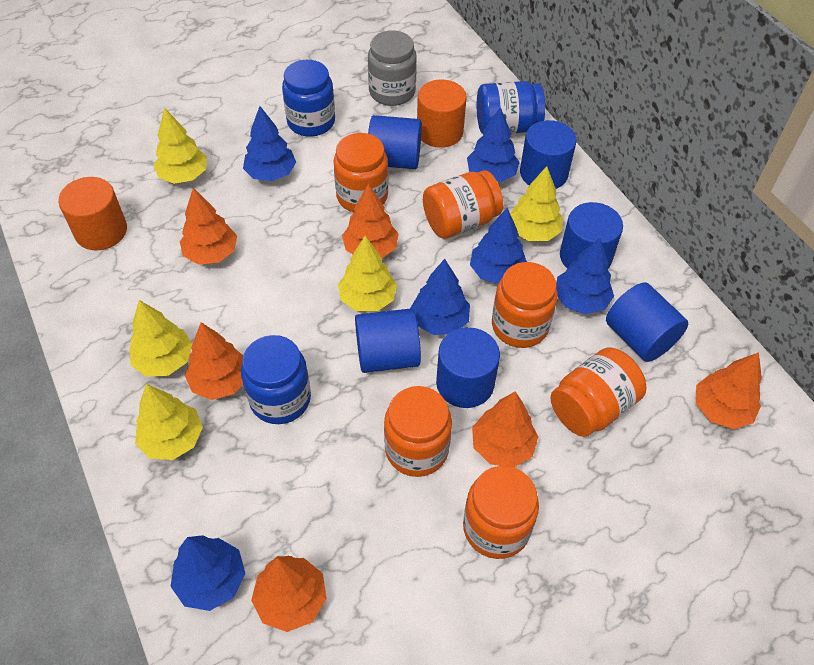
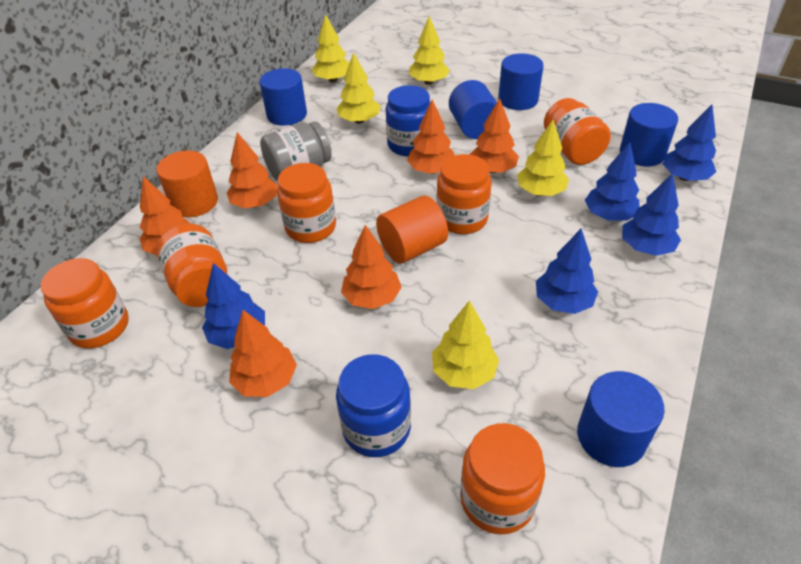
blue cylinder: 6 -> 5
blue jar: 3 -> 2
blue tree: 6 -> 5

